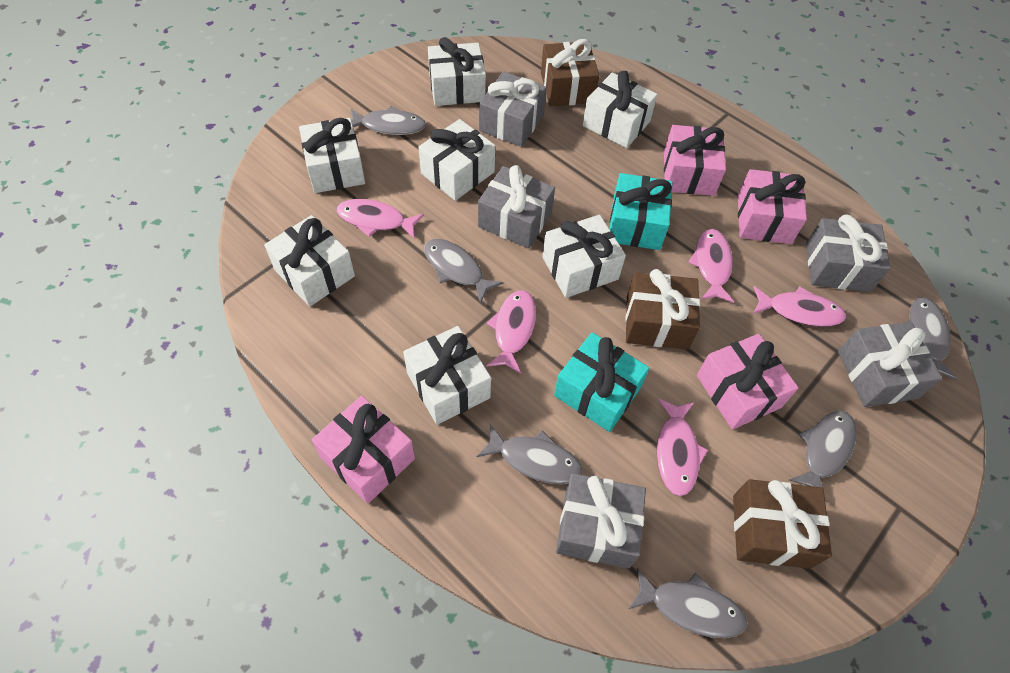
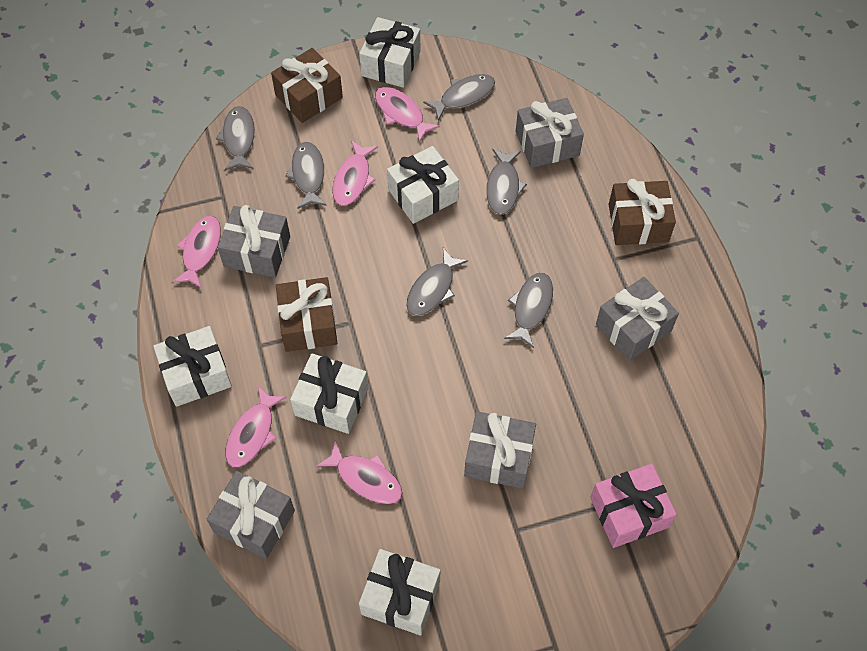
pink gift: 4 -> 1
turquoise gift: 2 -> 0
white gift: 7 -> 5

